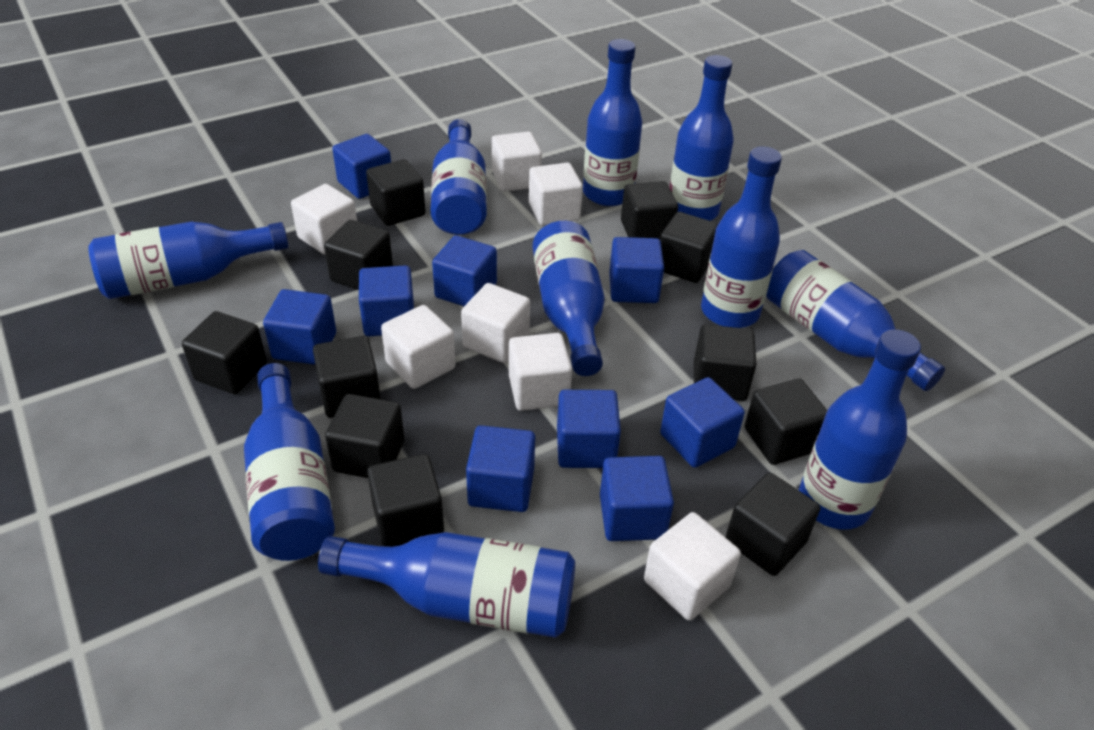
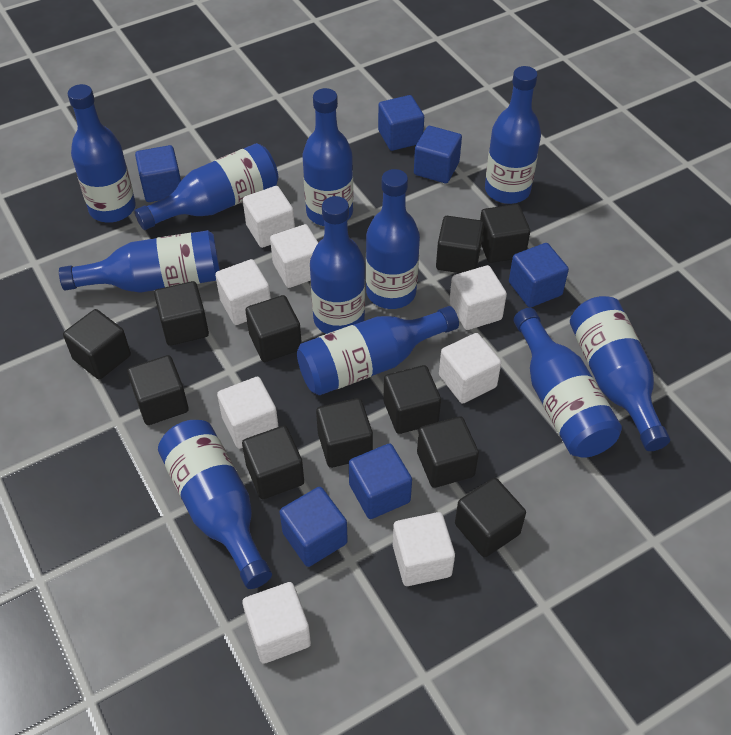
blue bottle: 10 -> 11
blue cube: 9 -> 6
white cube: 7 -> 8

